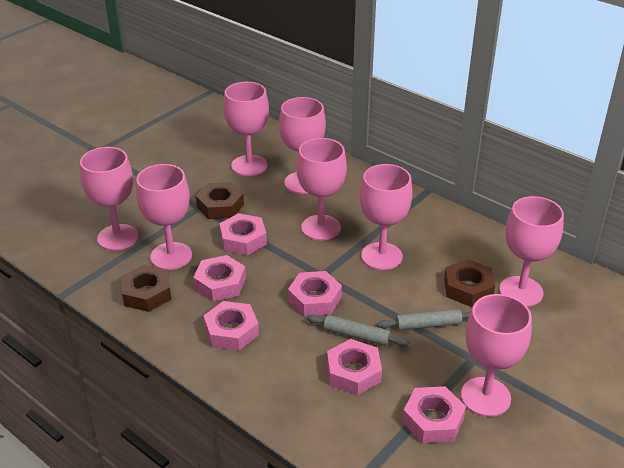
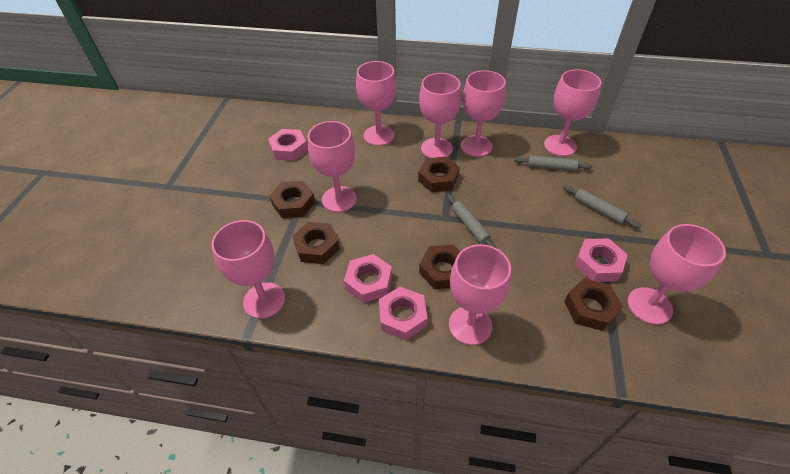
brown nut: 3 -> 5
grey rolling pin: 2 -> 3
pink nut: 6 -> 4

